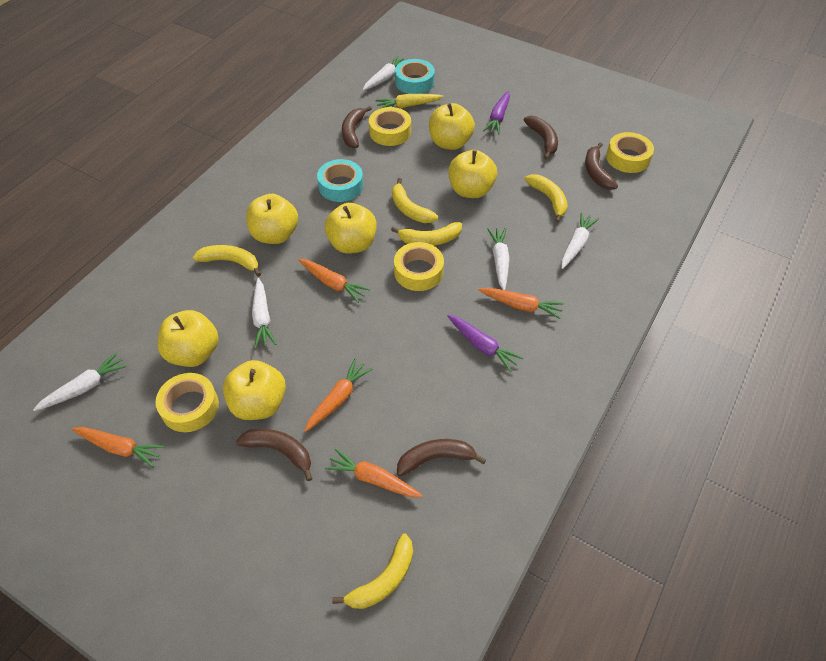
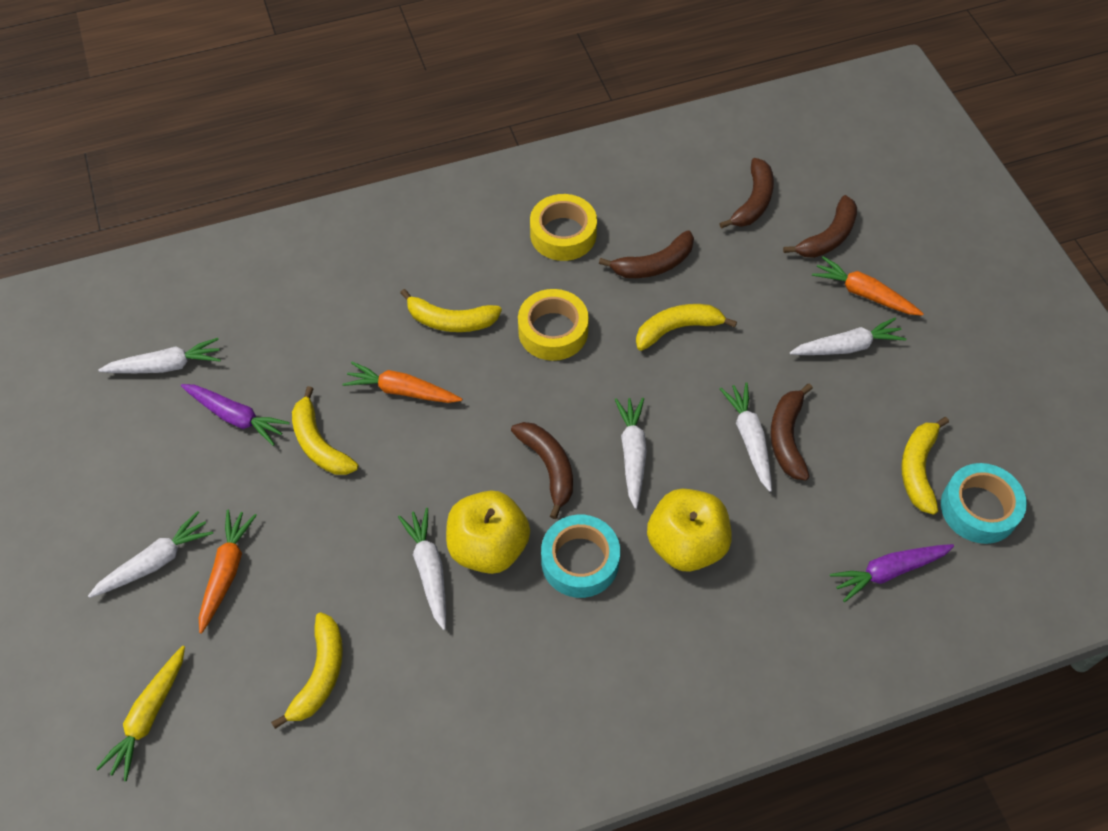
orange carrot: 5 -> 3
white carrot: 5 -> 6
yellow apple: 6 -> 2
yellow tape: 4 -> 2

